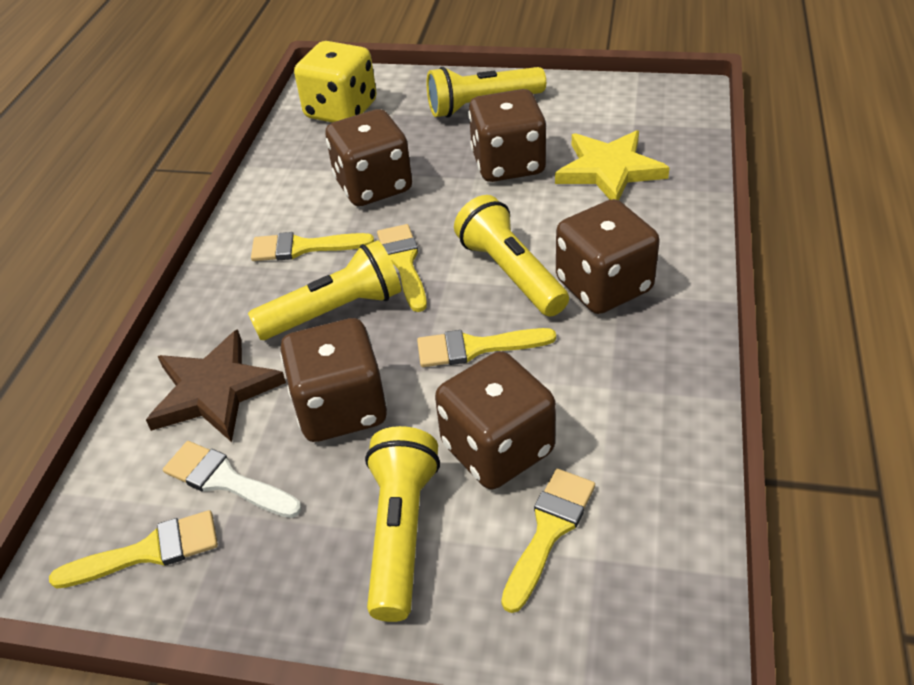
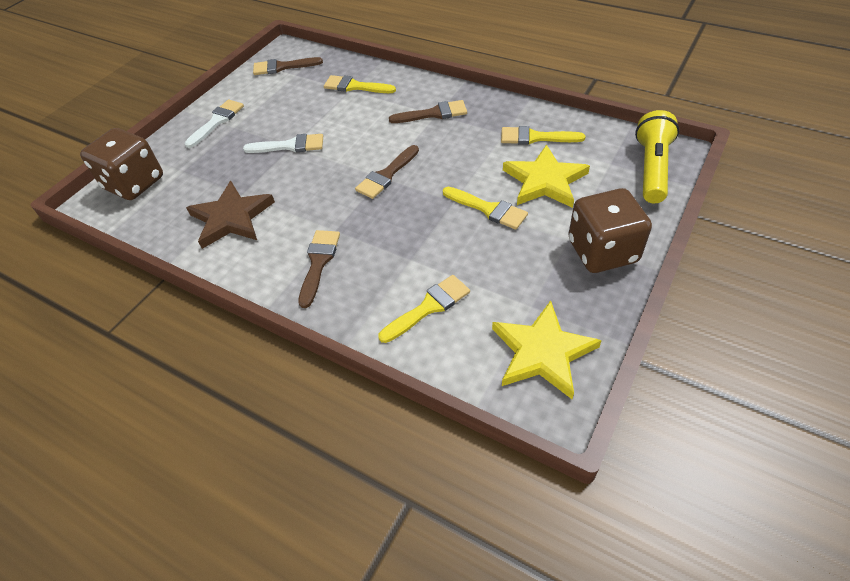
brown brush: 0 -> 4
brown dice: 5 -> 2
white brush: 1 -> 2
yellow brush: 5 -> 4
yellow dice: 1 -> 0
yellow flashlight: 4 -> 1
yellow star: 1 -> 2

